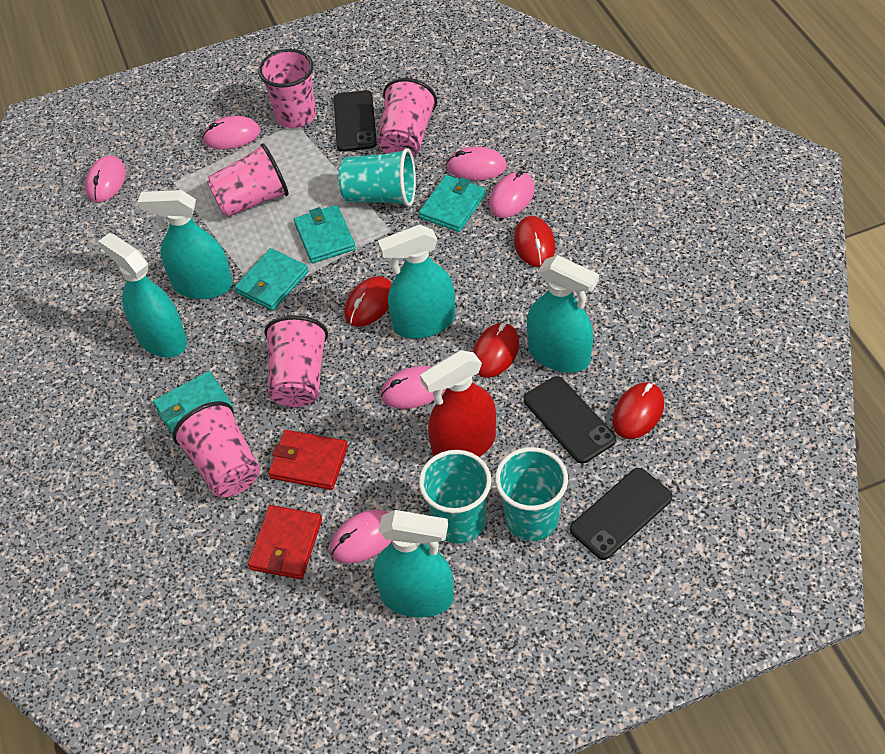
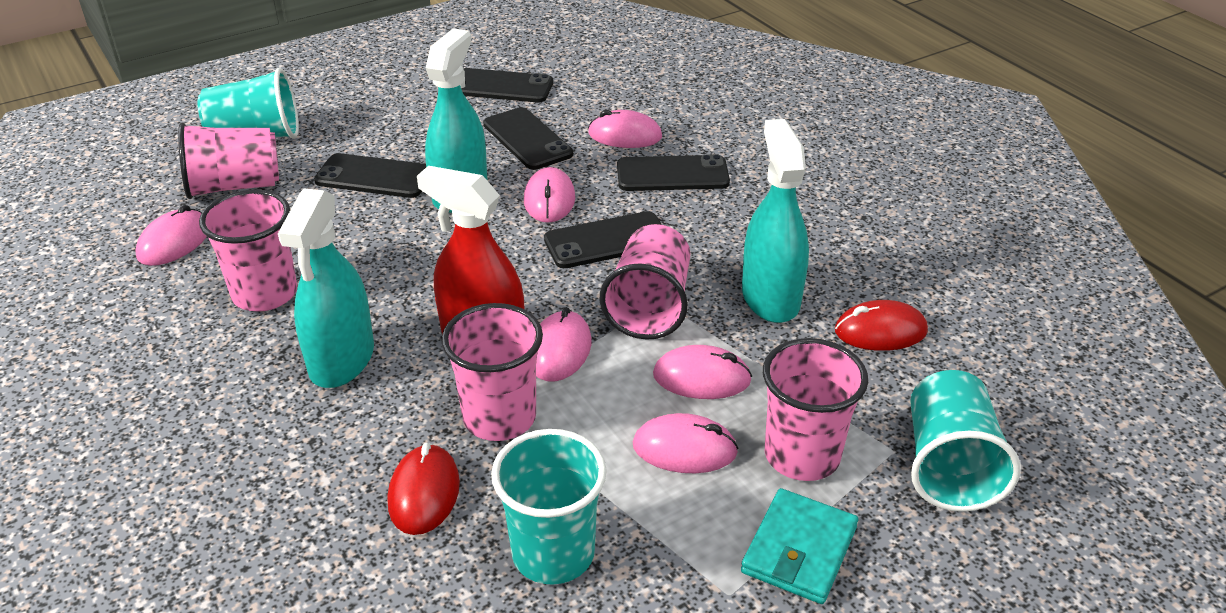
black phone: 3 -> 5
red mouse: 4 -> 2
red wallet: 2 -> 0
turquoise spray bottle: 5 -> 3
turquoise wallet: 4 -> 1

